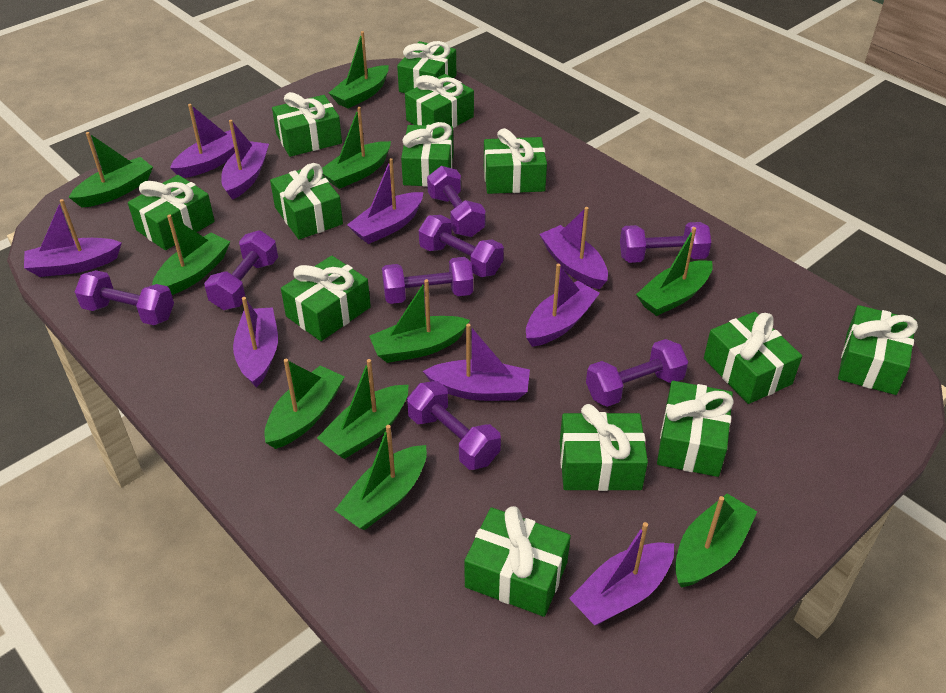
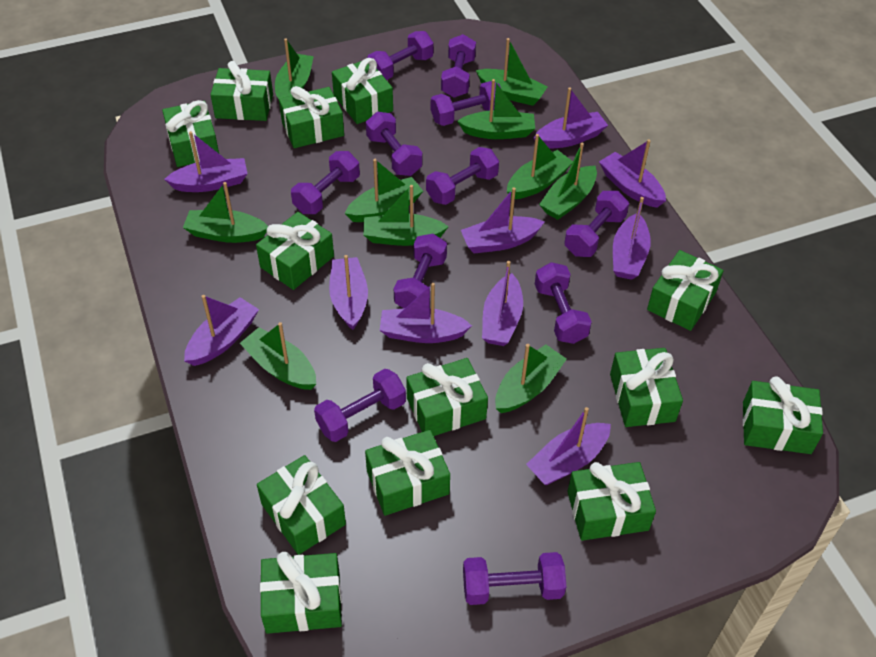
purple boat: 9 -> 10
purple dumbbell: 8 -> 11

